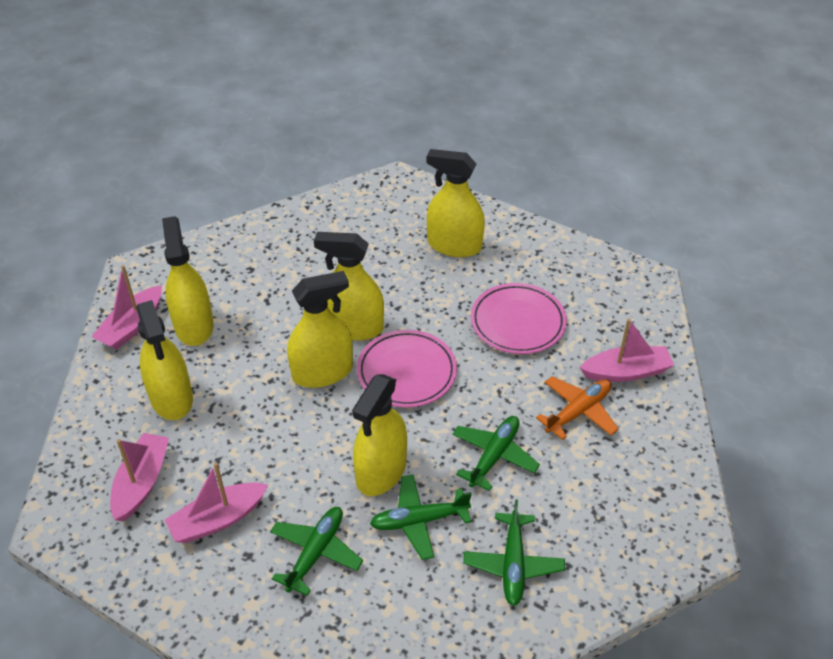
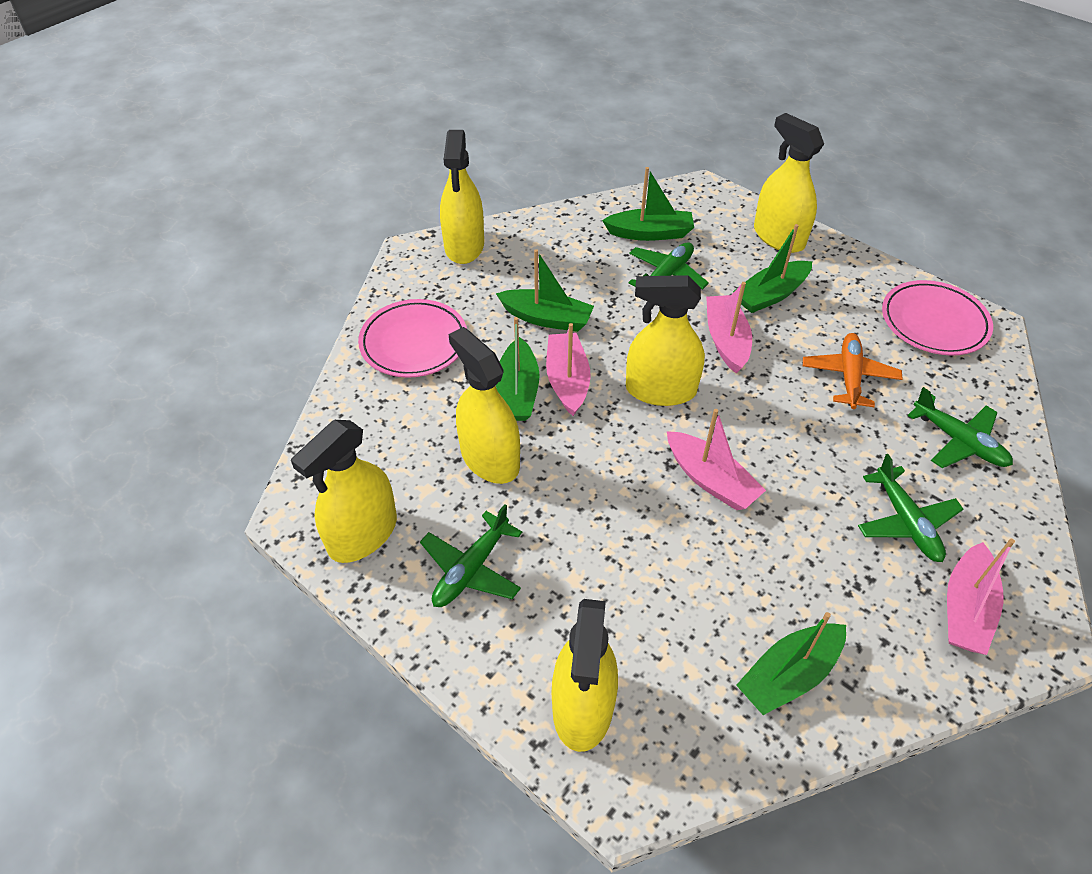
green boat: 0 -> 5

